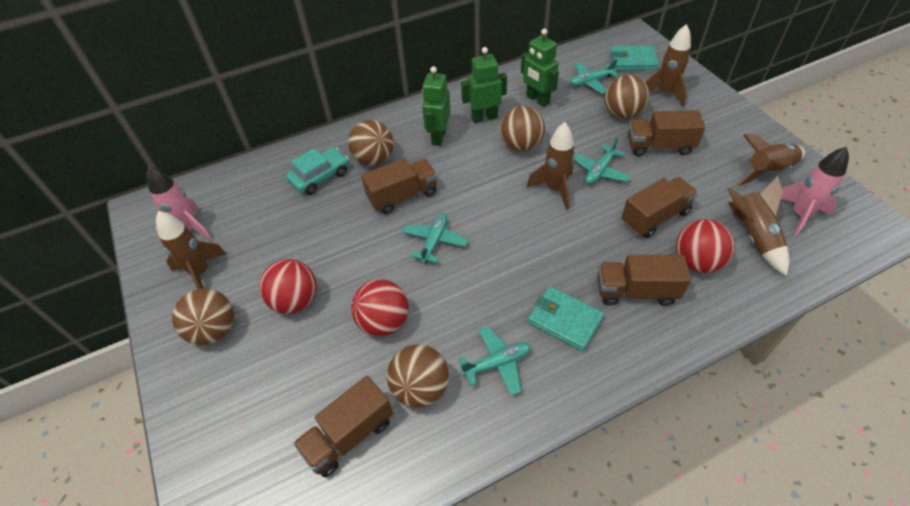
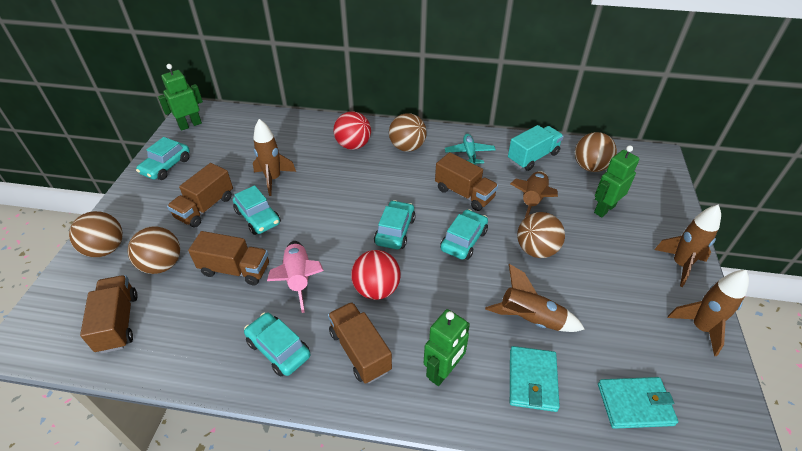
pink rocket: 2 -> 1
red ball: 3 -> 2
turquoise car: 1 -> 5
turquoise plane: 4 -> 1
turquoise truck: 0 -> 1

